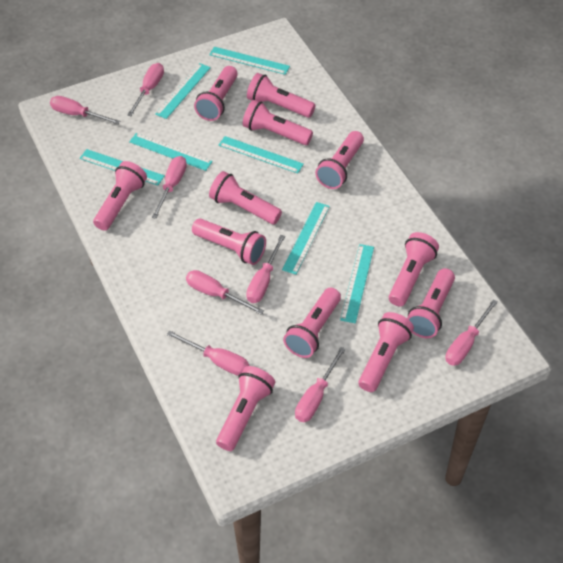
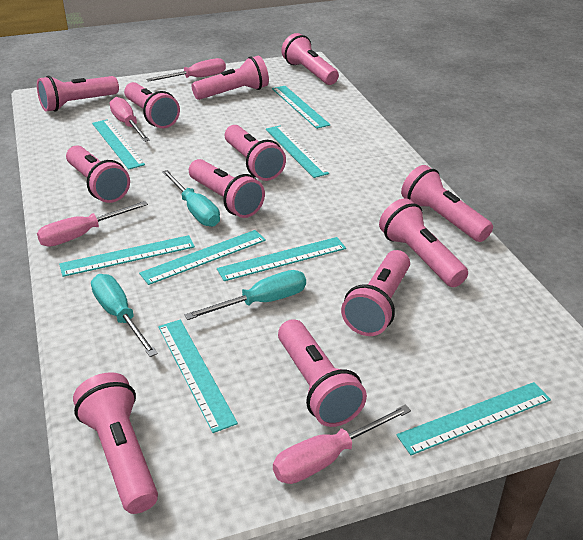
pink screwdriver: 8 -> 4
turquoise ruler: 7 -> 8
turquoise screwdriver: 0 -> 3

